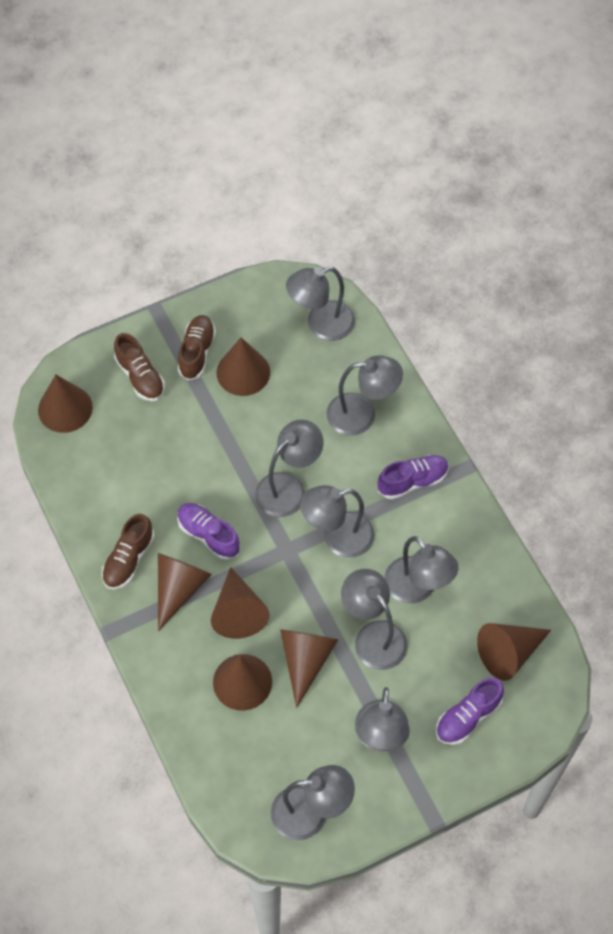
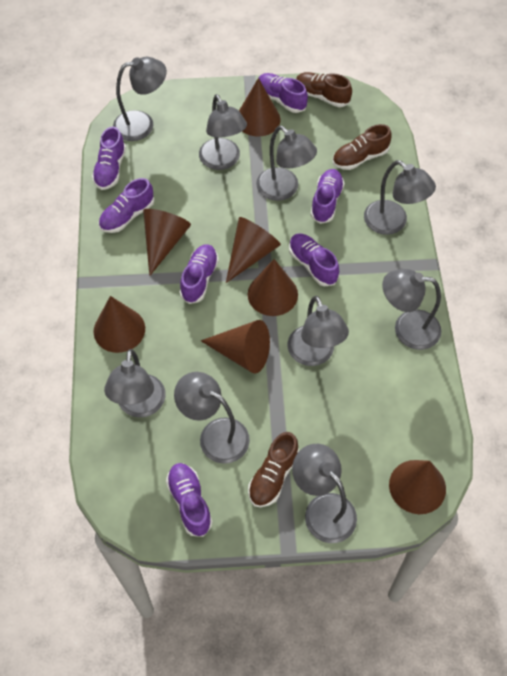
grey lamp: 8 -> 9
purple shoe: 3 -> 7

